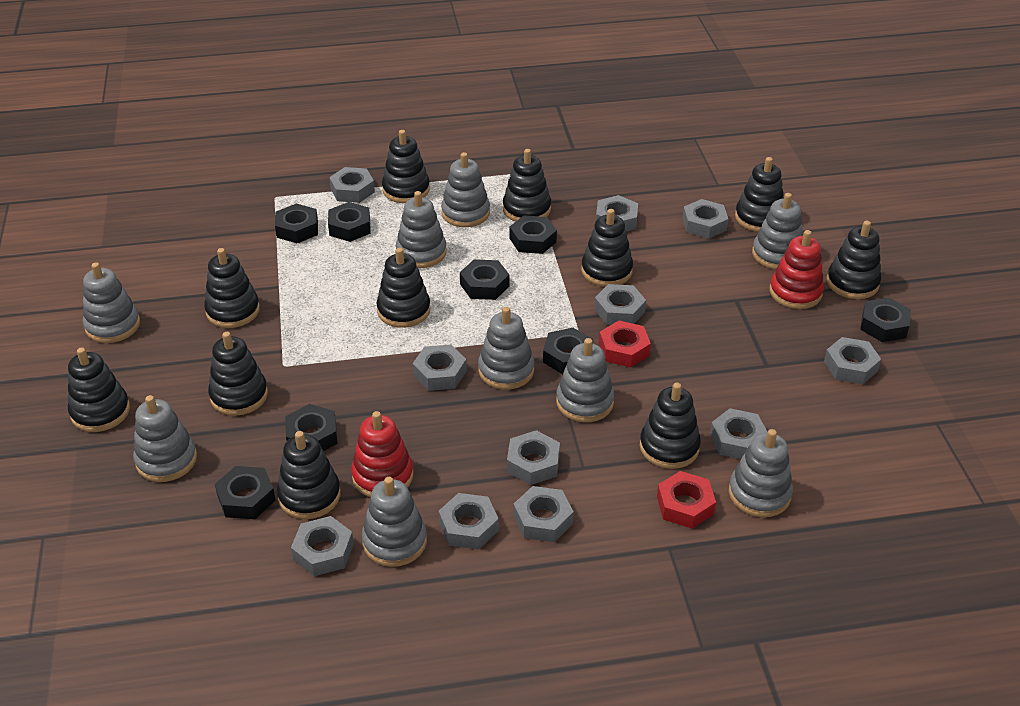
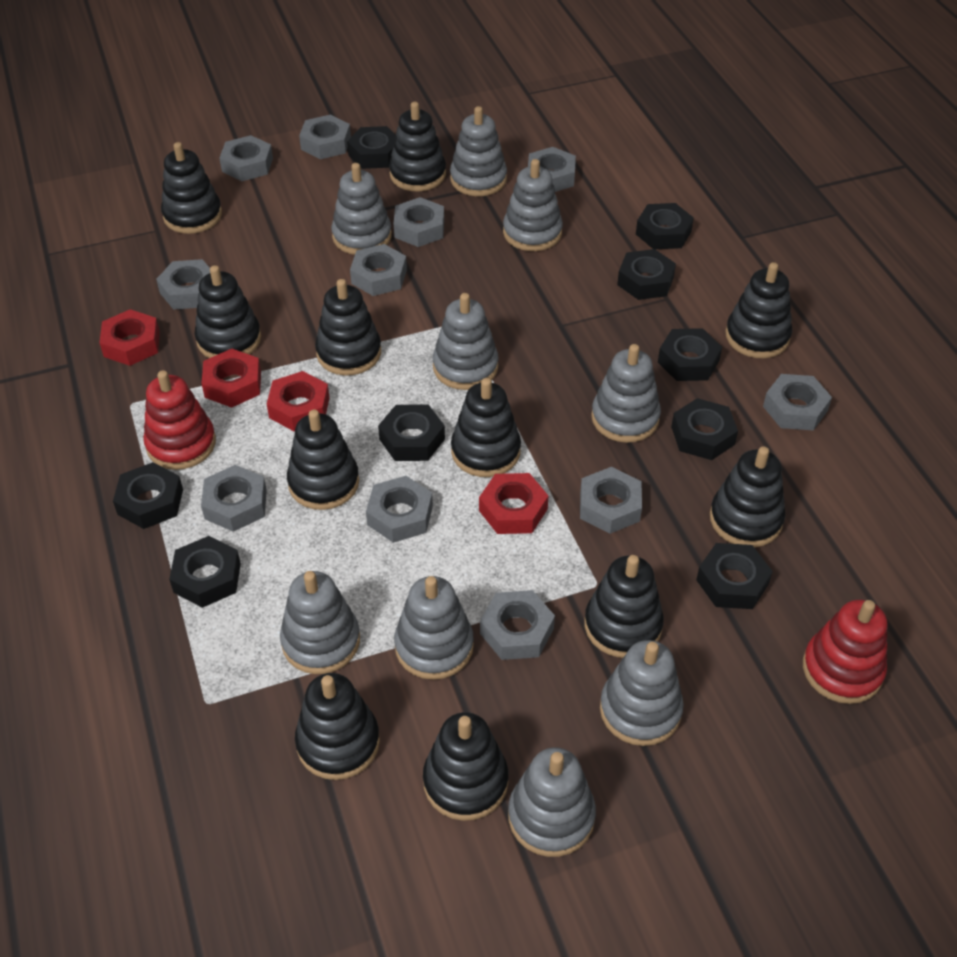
black nut: 8 -> 9
red nut: 2 -> 4

